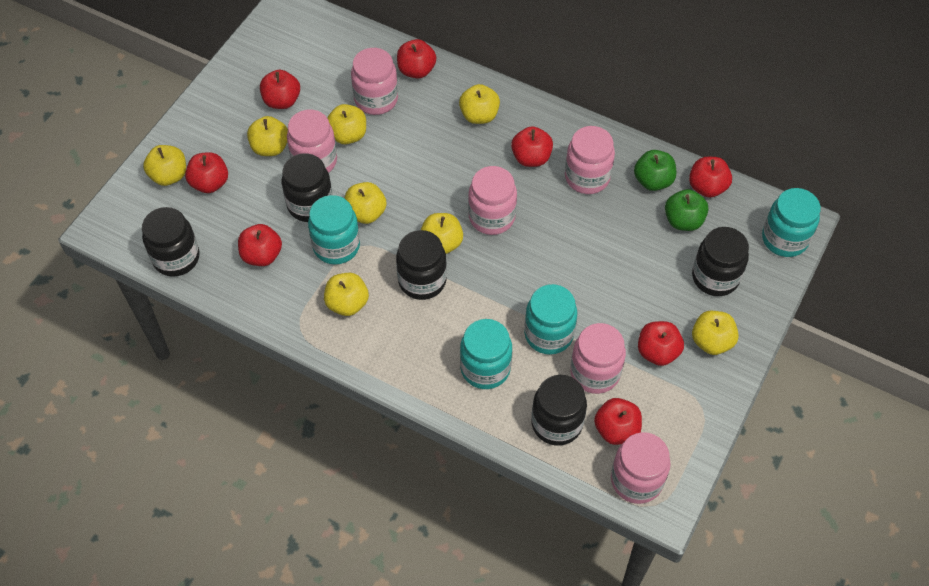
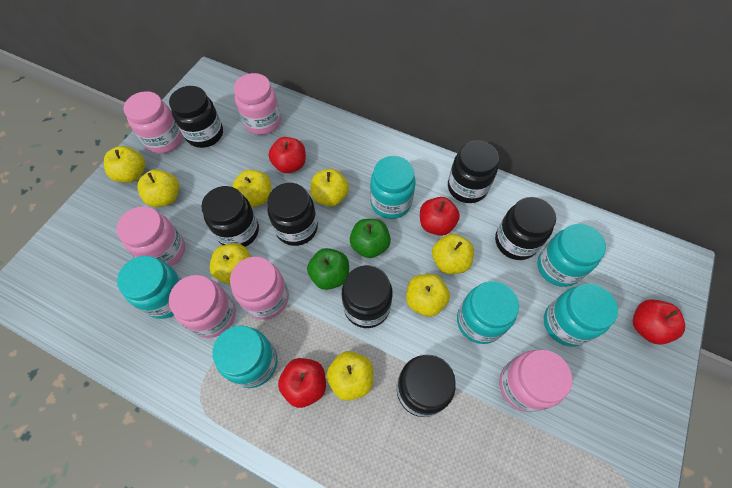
black jar: 5 -> 7
red apple: 8 -> 4
turquoise jar: 4 -> 6

